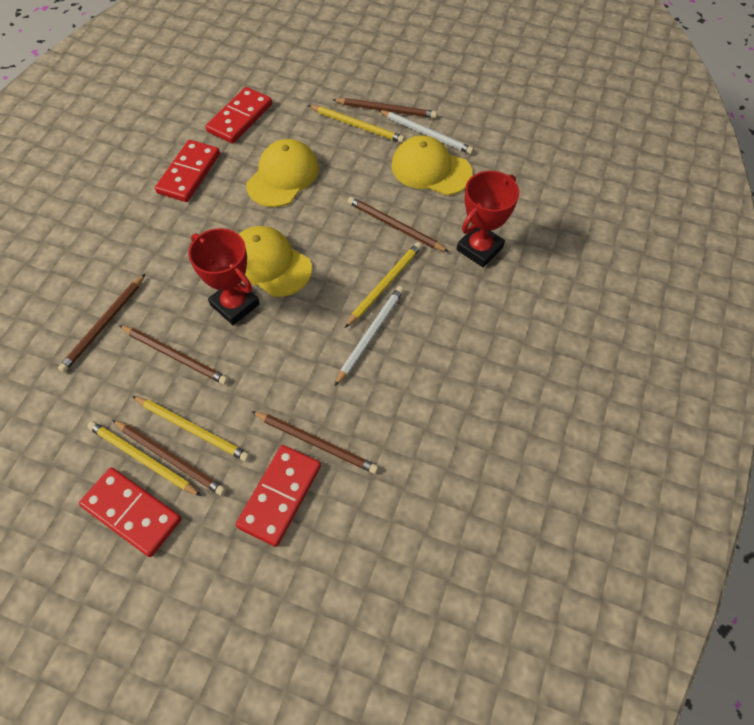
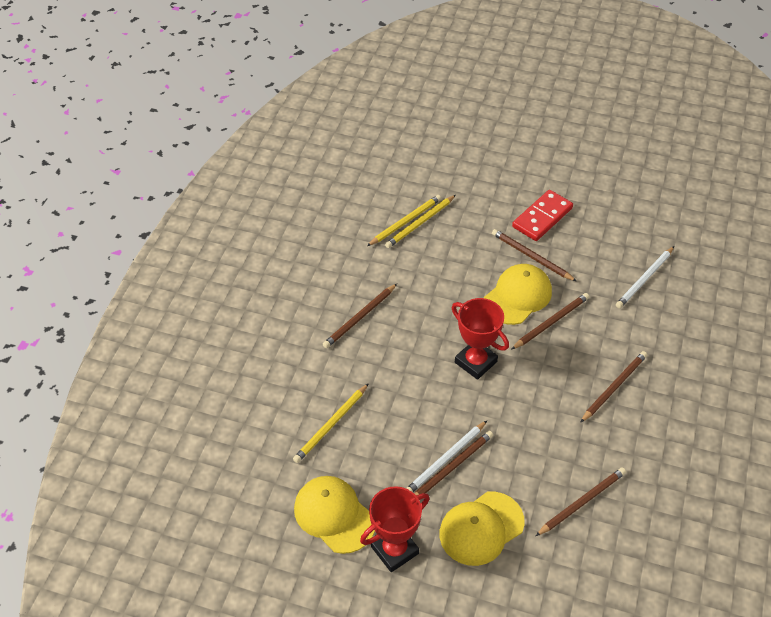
red domino: 4 -> 1
yellow pencil: 4 -> 3

